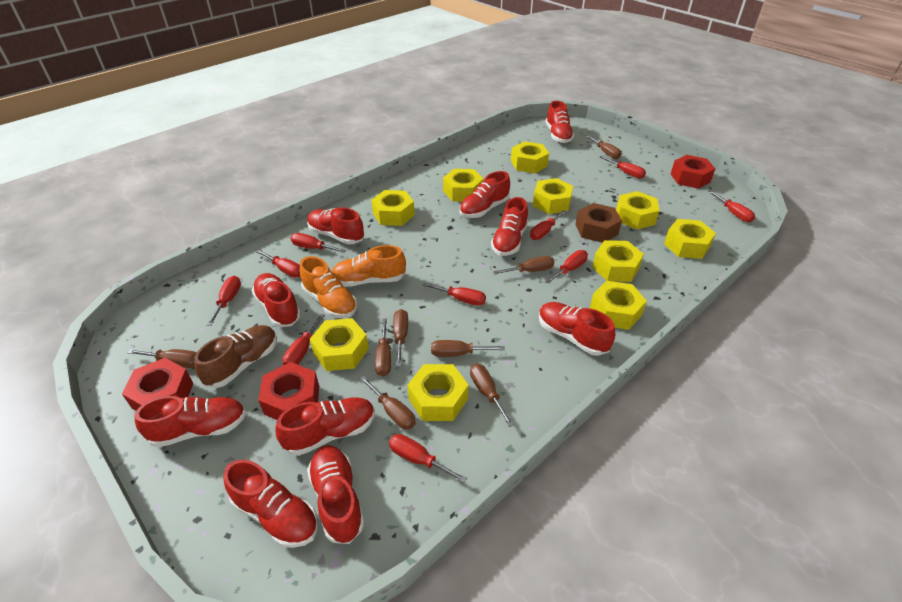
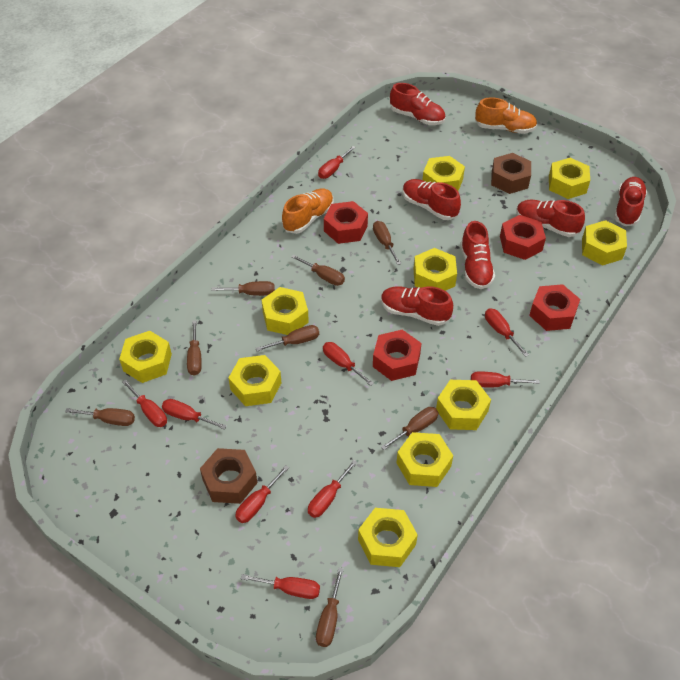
brown nut: 1 -> 2
brown shoe: 1 -> 0
red nut: 3 -> 4
red screwdriver: 10 -> 9
red shoe: 10 -> 6

